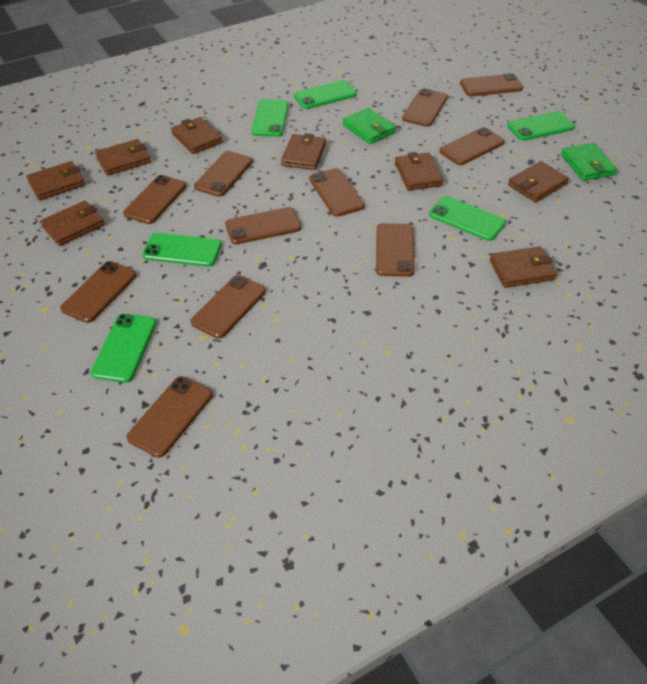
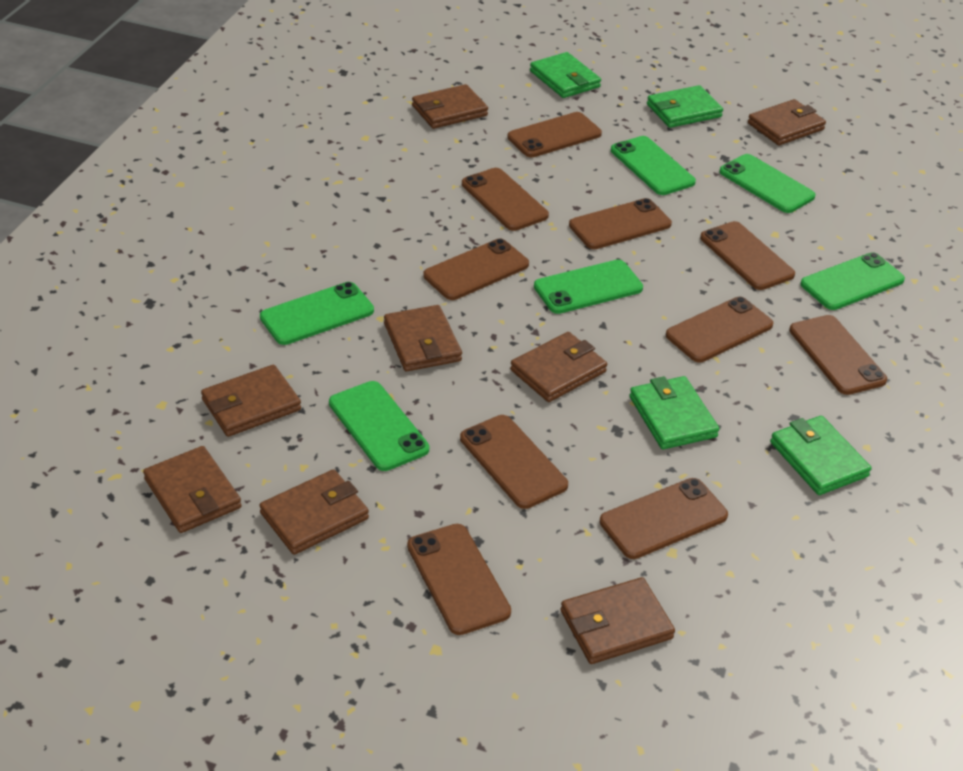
brown phone: 11 -> 10
green wallet: 2 -> 4

